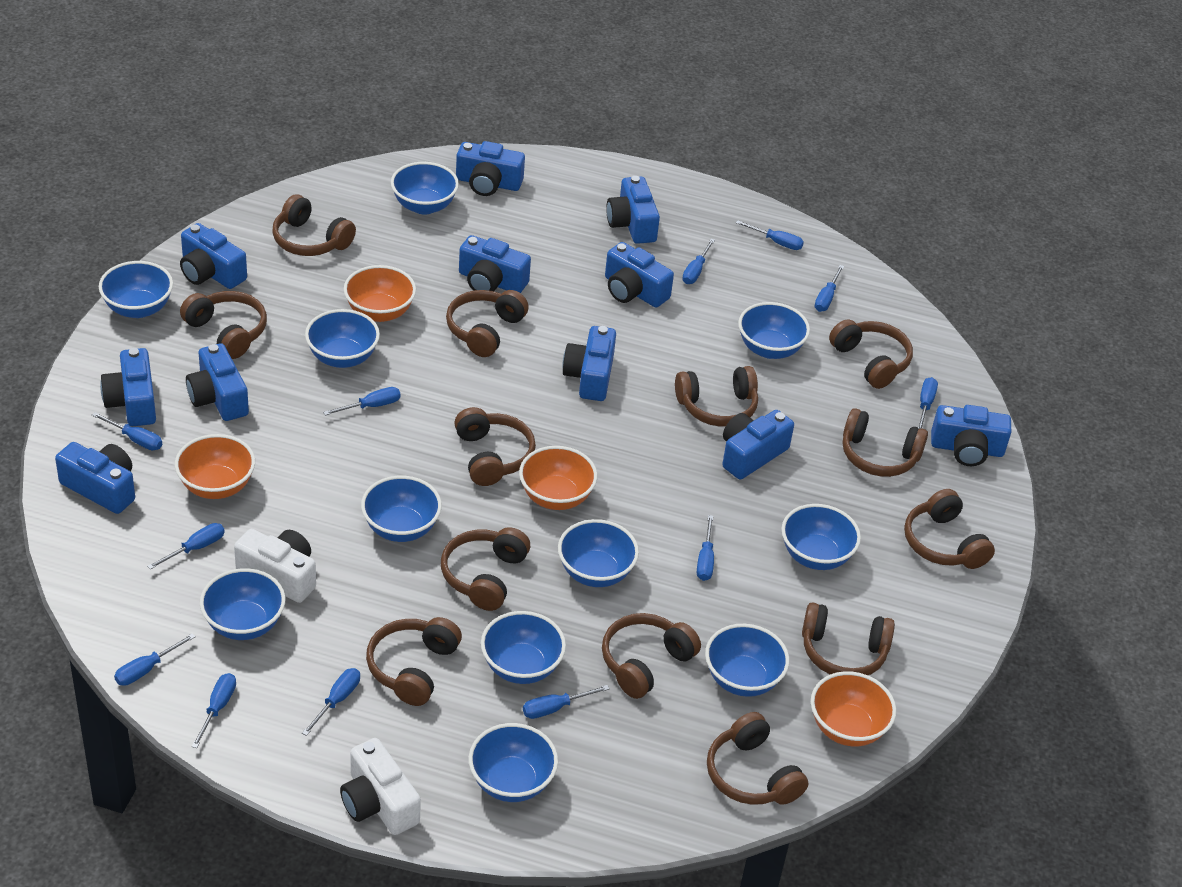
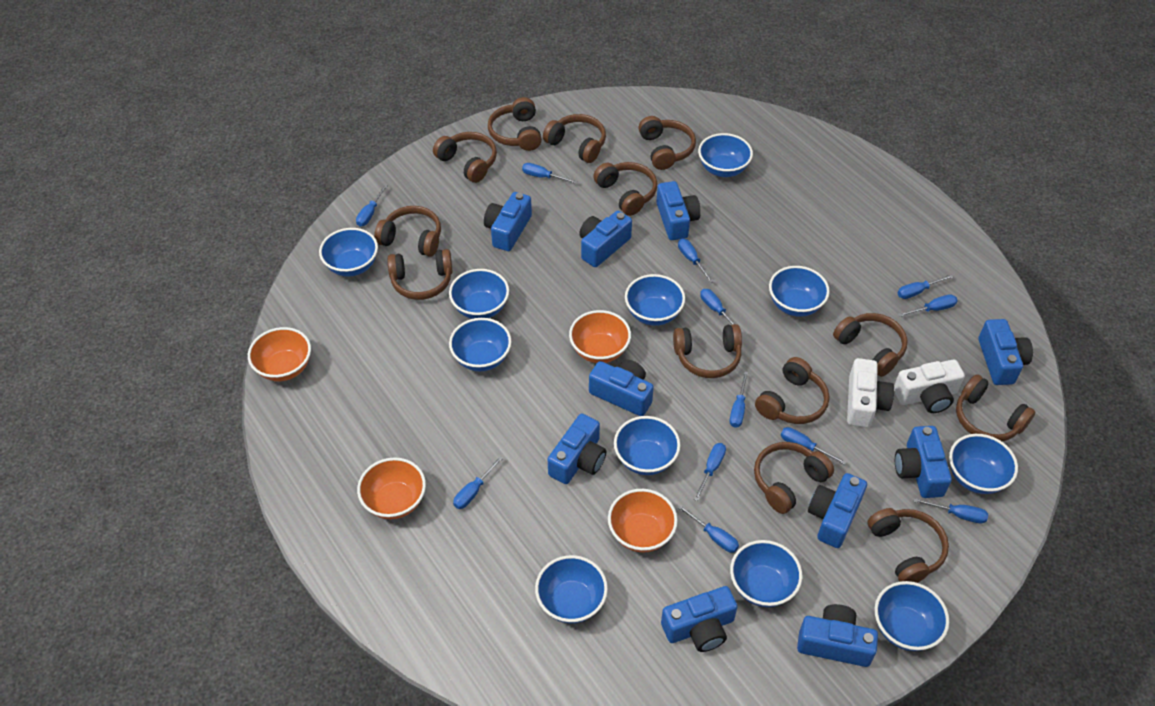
blue camera: 11 -> 10

